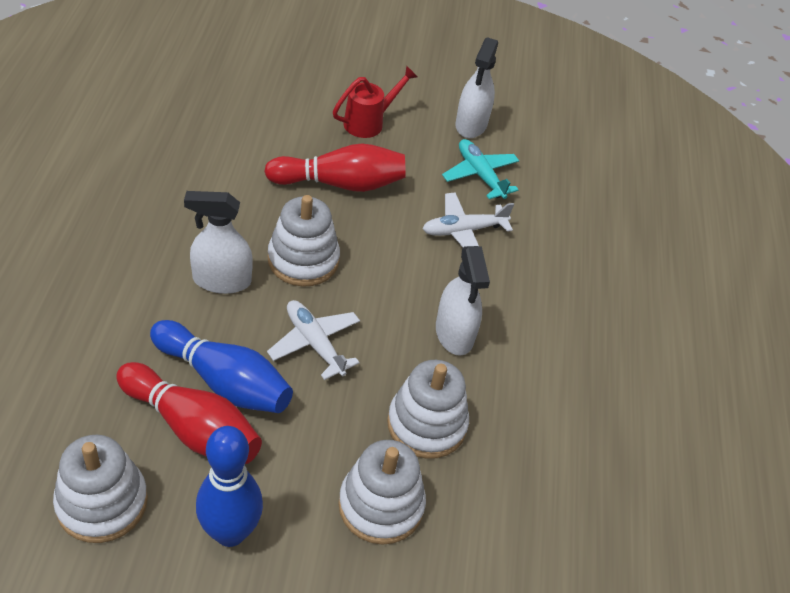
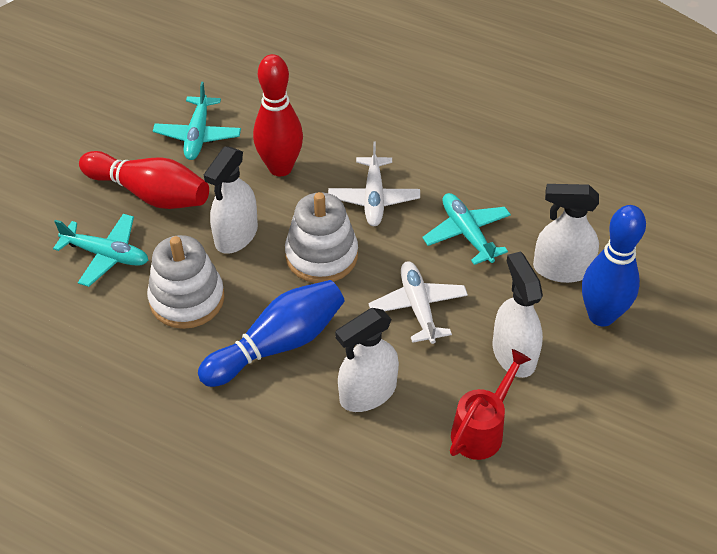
turquoise plane: 1 -> 3
white spray bottle: 3 -> 4
white stacking toy: 4 -> 2

